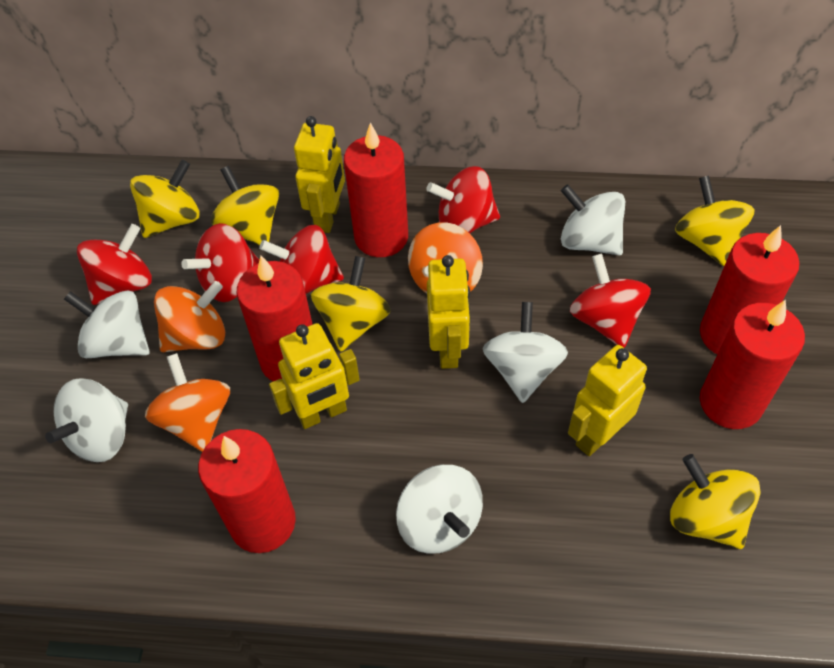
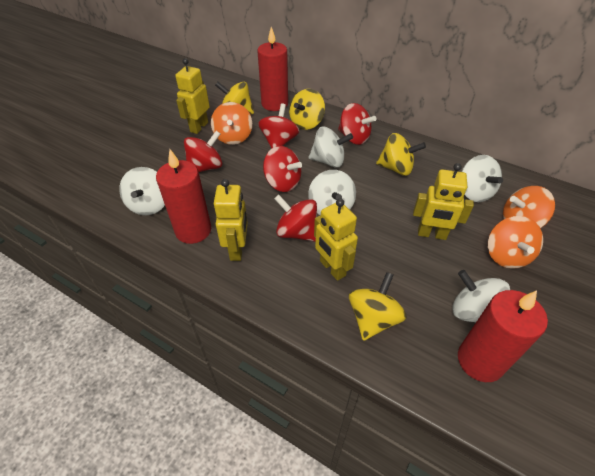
red candle: 5 -> 3
yellow spinning top: 5 -> 4

